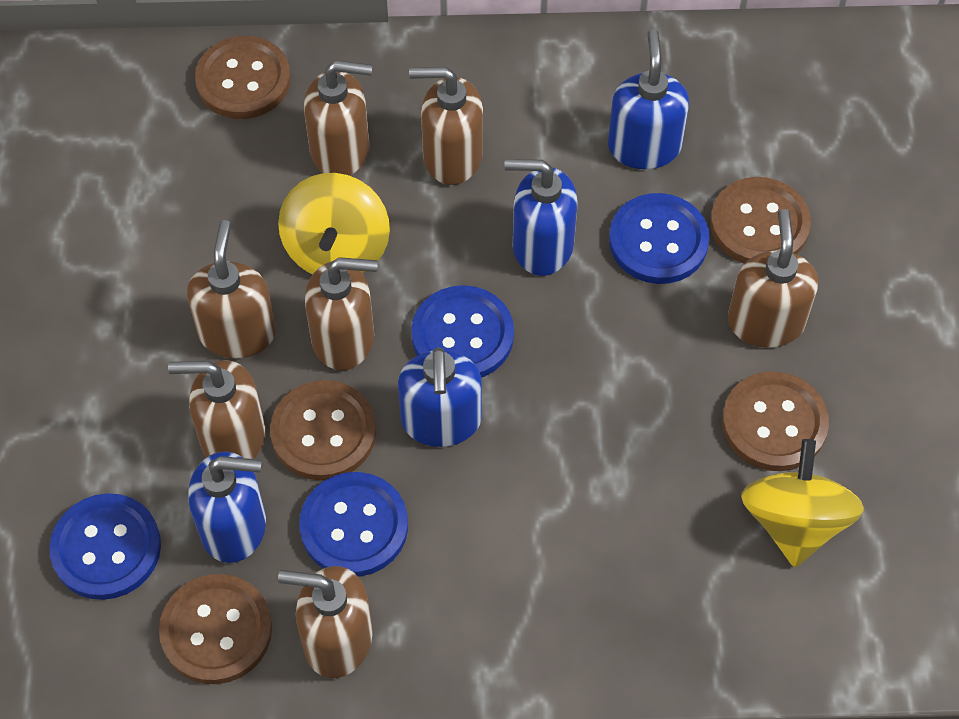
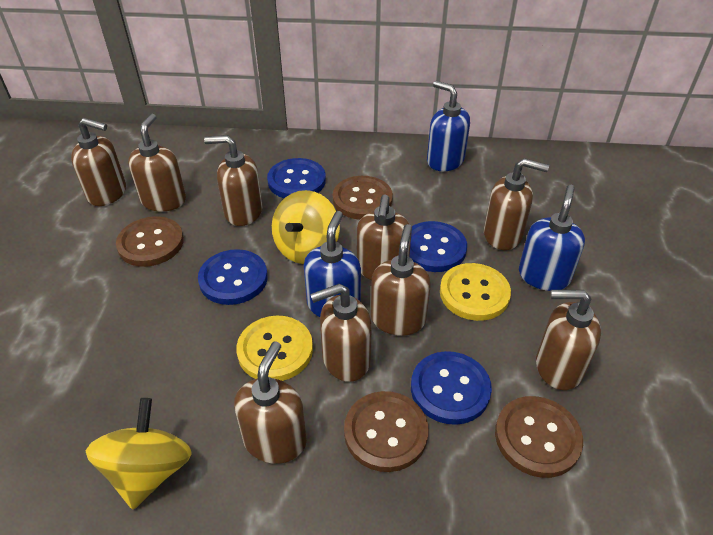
blue soap dispenser: 4 -> 3
brown button: 5 -> 4
brown soap dispenser: 7 -> 9
yellow button: 0 -> 2

